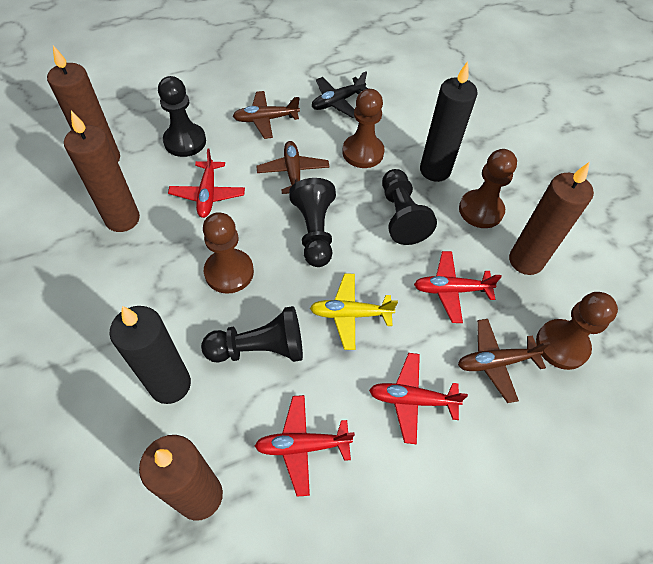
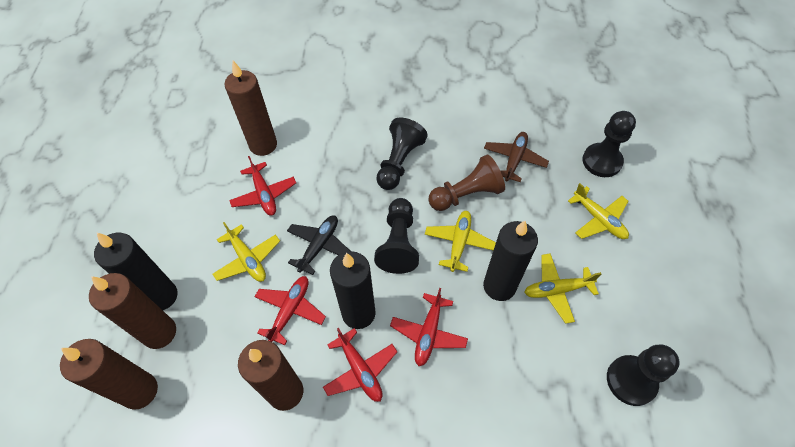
black candle: 2 -> 3
brown pawn: 4 -> 1
brown plane: 3 -> 1
yellow plane: 1 -> 4

